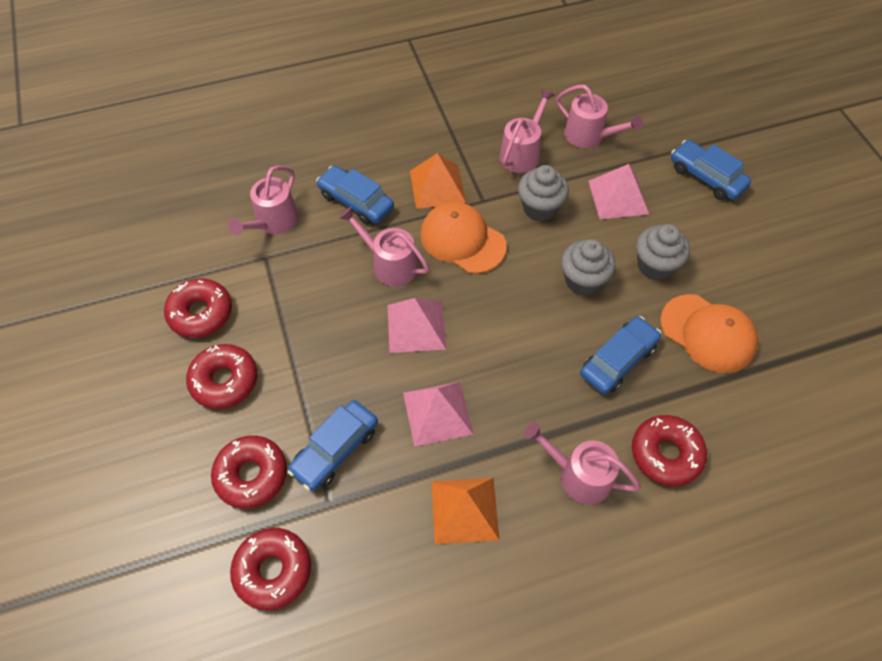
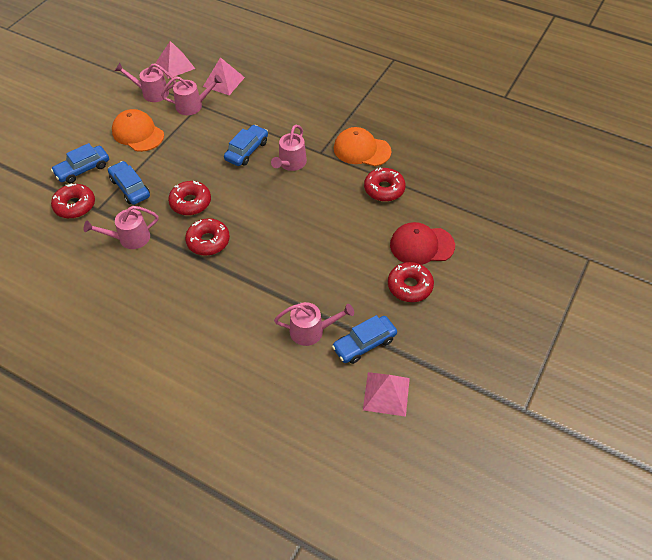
grey cupcake: 3 -> 0
orange pyramid: 2 -> 0
red cap: 0 -> 1

